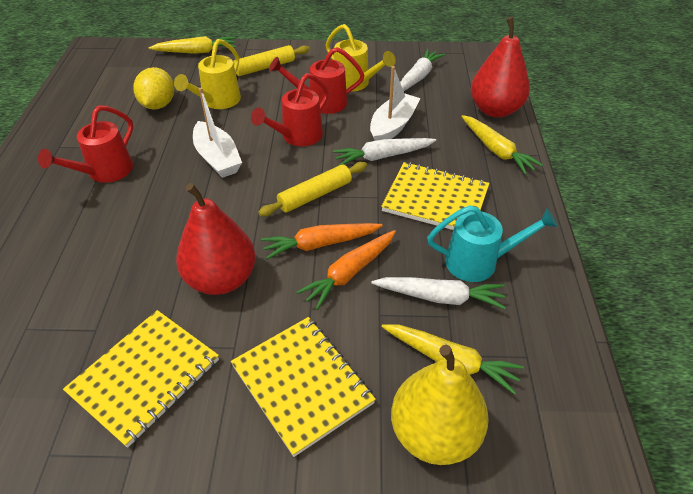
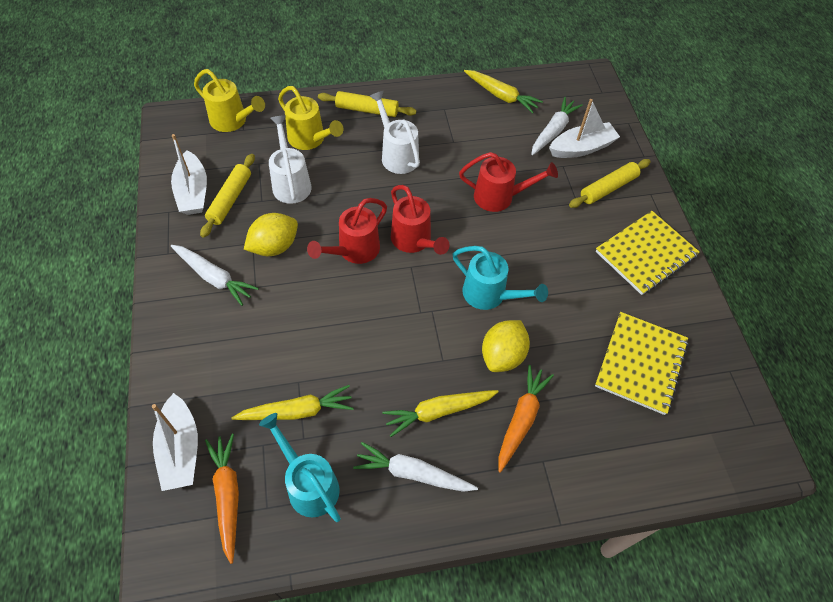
red pear: 2 -> 0
turquoise watering can: 1 -> 2
white boat: 2 -> 3
white watering can: 0 -> 2
yellow lemon: 1 -> 2
yellow notebook: 3 -> 2
yellow pear: 1 -> 0
yellow rolling pin: 2 -> 3

